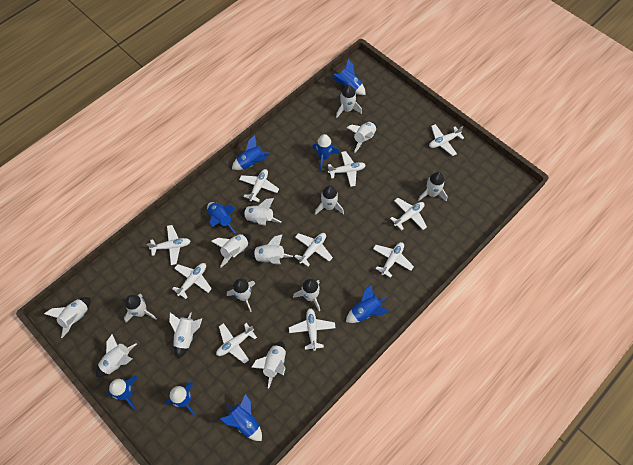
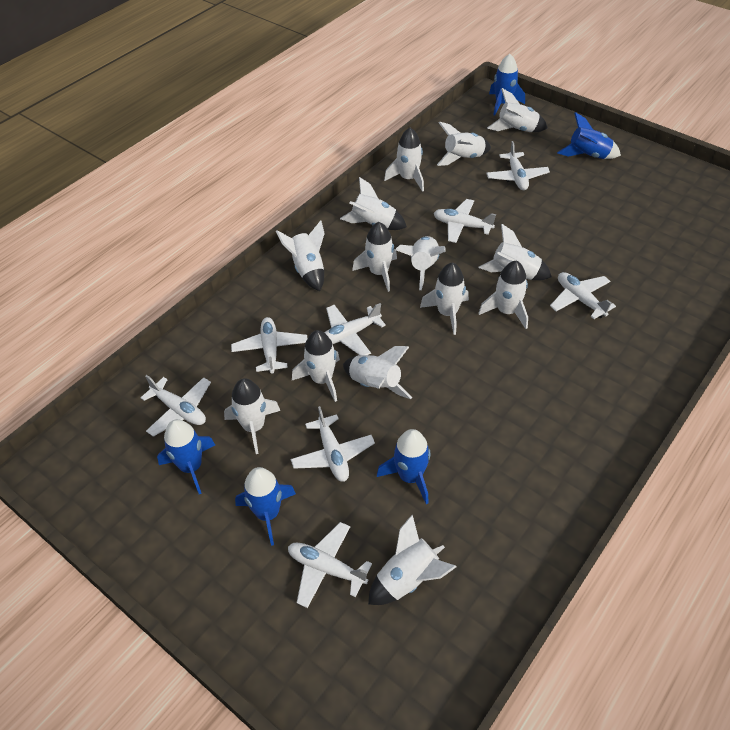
blue rocket: 8 -> 5
white plane: 10 -> 8

